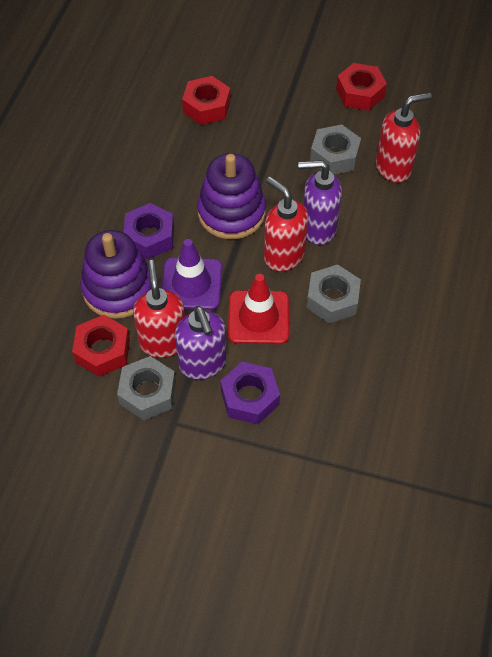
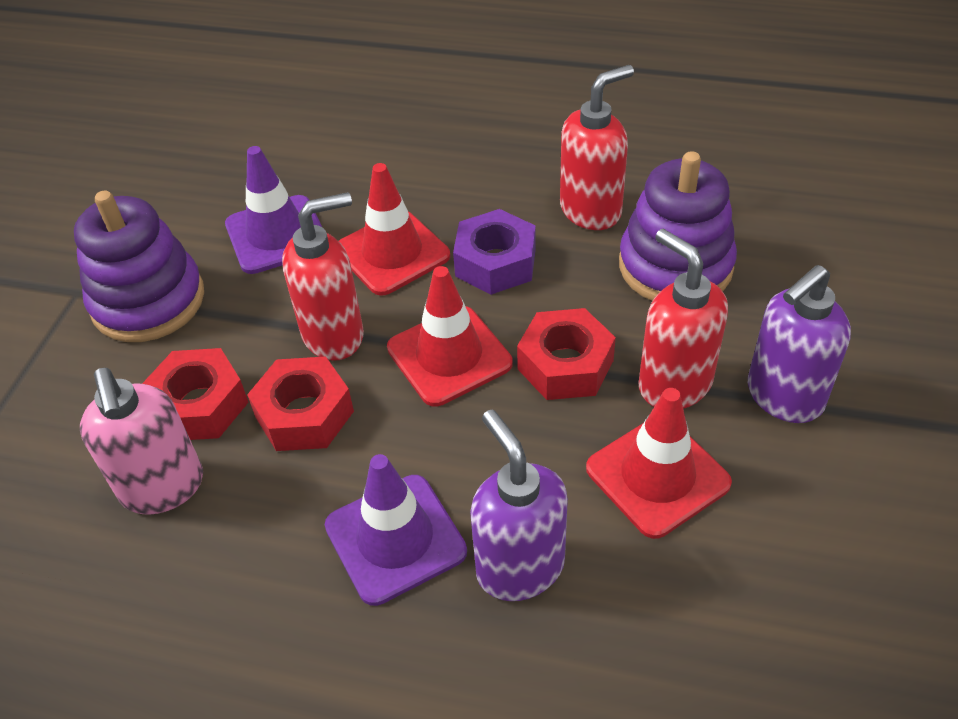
grey nut: 3 -> 0
pink soap dispenser: 0 -> 1
purple nut: 2 -> 1
purple traffic cone: 1 -> 2
red traffic cone: 1 -> 3

